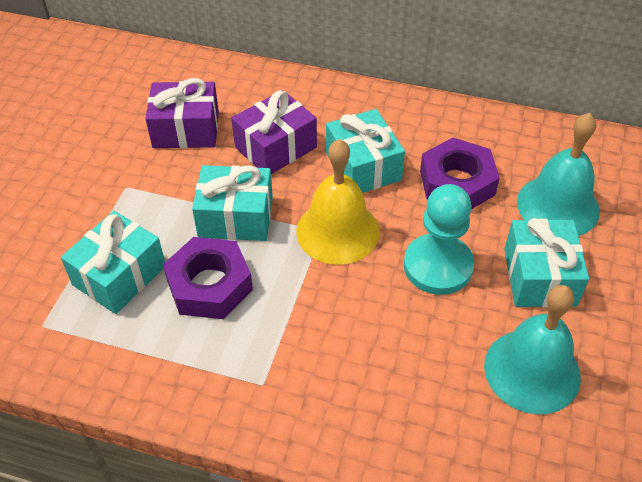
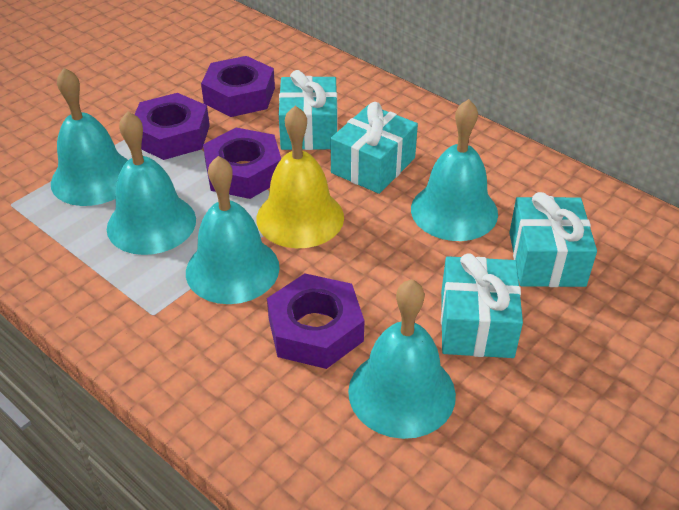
purple gift: 2 -> 0
purple nut: 2 -> 4
turquoise bell: 2 -> 5
turquoise pawn: 1 -> 0

